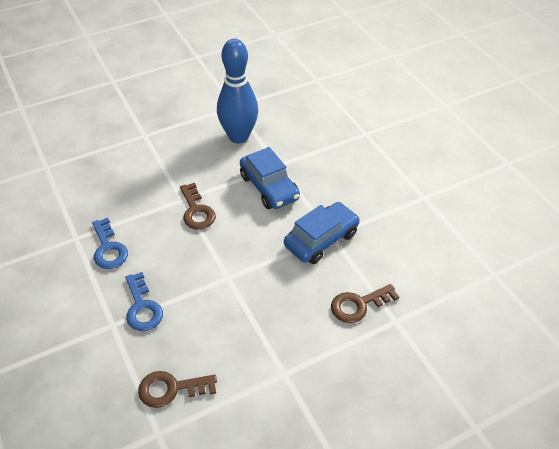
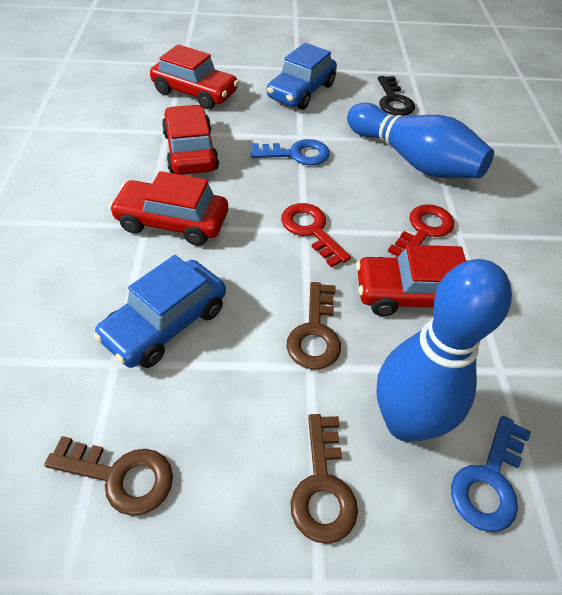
black key: 0 -> 1
blue bowling pin: 1 -> 2
red car: 0 -> 4
red key: 0 -> 2

